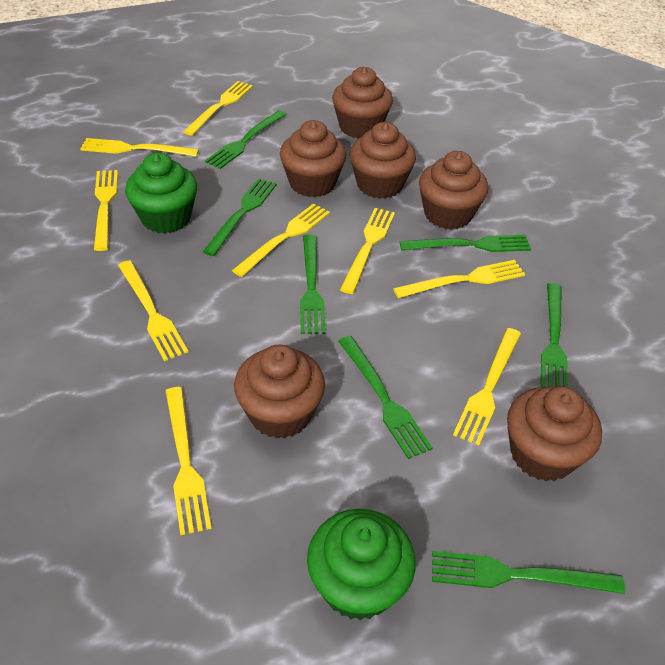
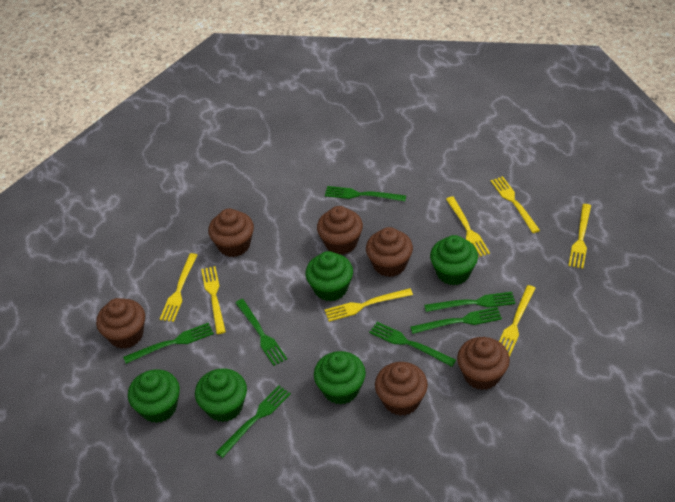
green cupcake: 2 -> 5
yellow fork: 9 -> 7

